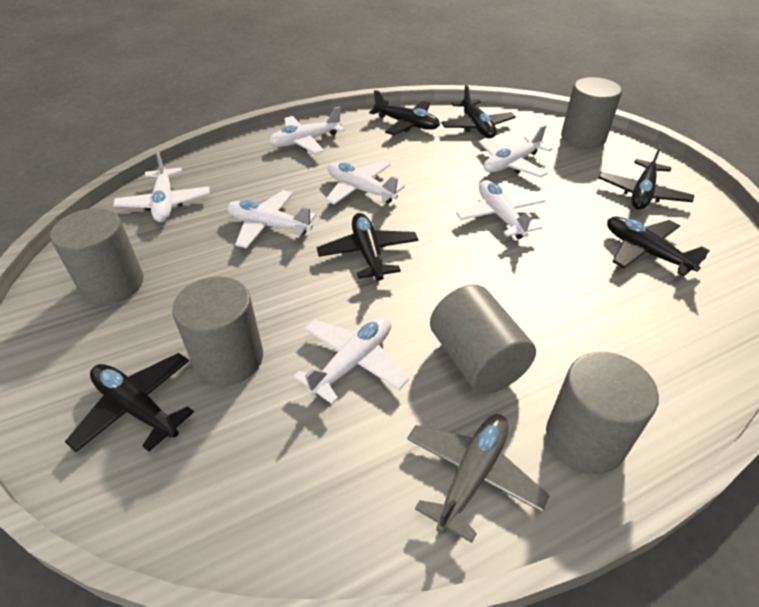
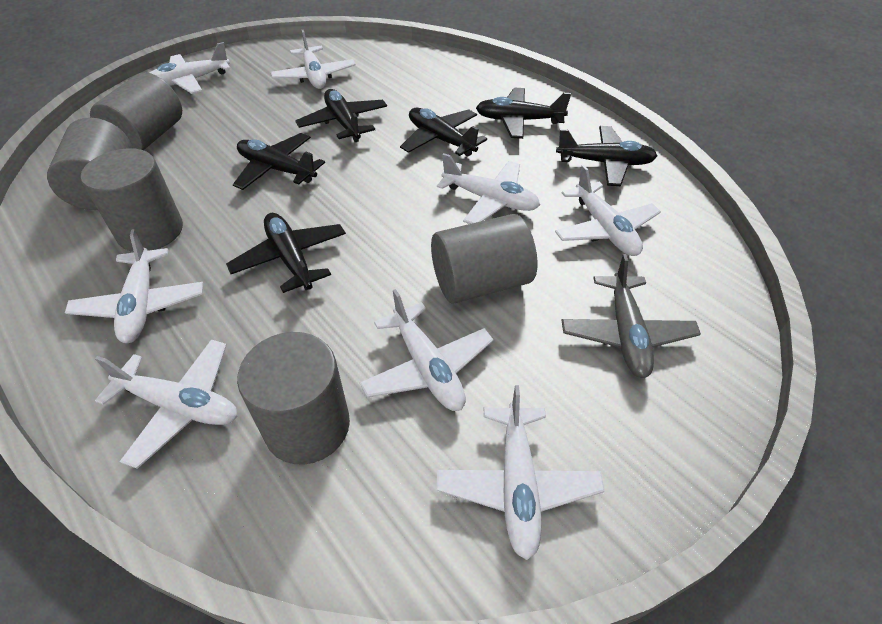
white plane: 7 -> 8

